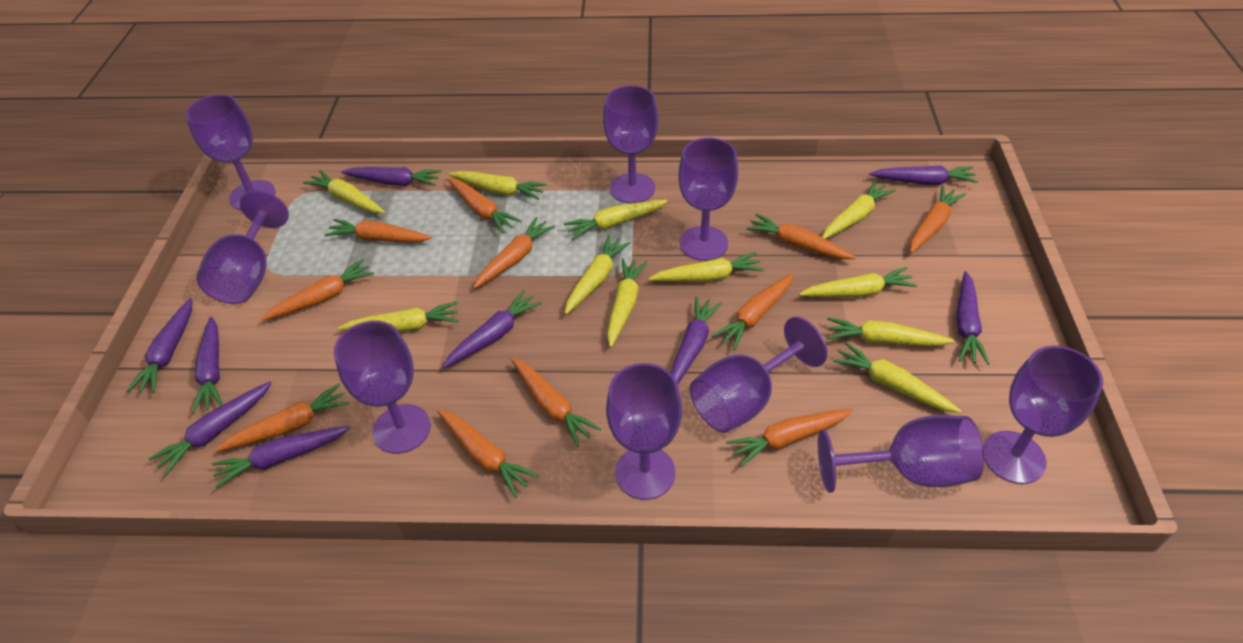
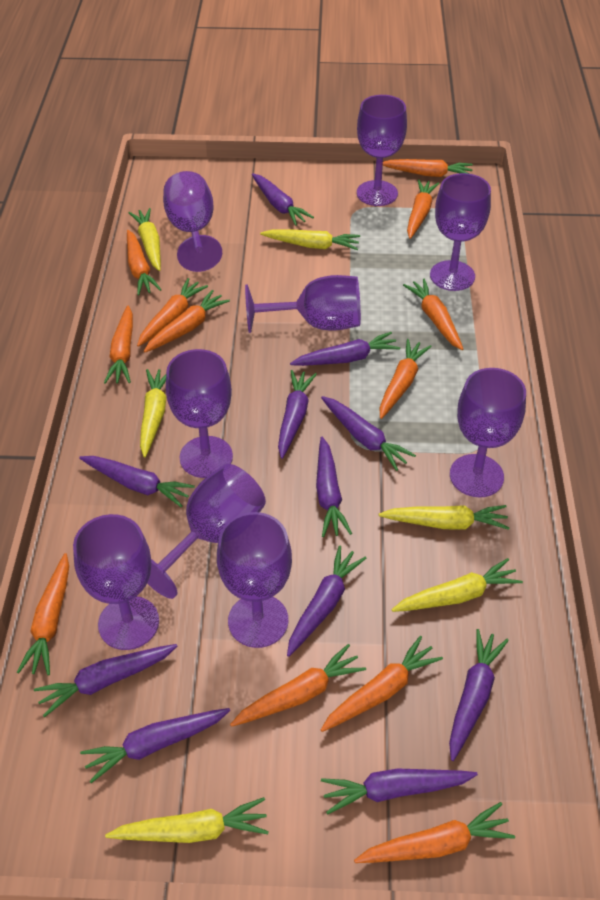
orange carrot: 11 -> 12
purple carrot: 9 -> 11
yellow carrot: 11 -> 6

